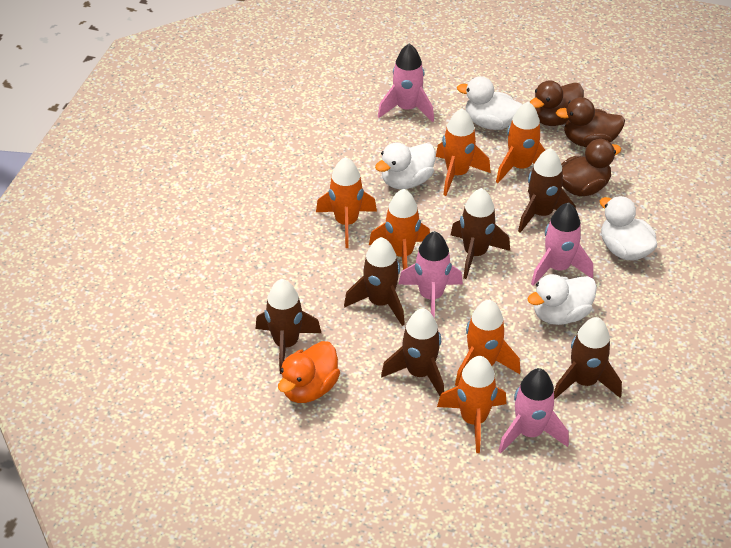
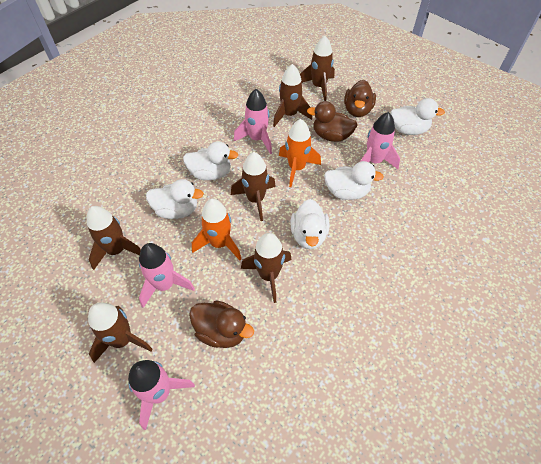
orange duck: 1 -> 0
orange rocket: 6 -> 2
white duck: 4 -> 5

